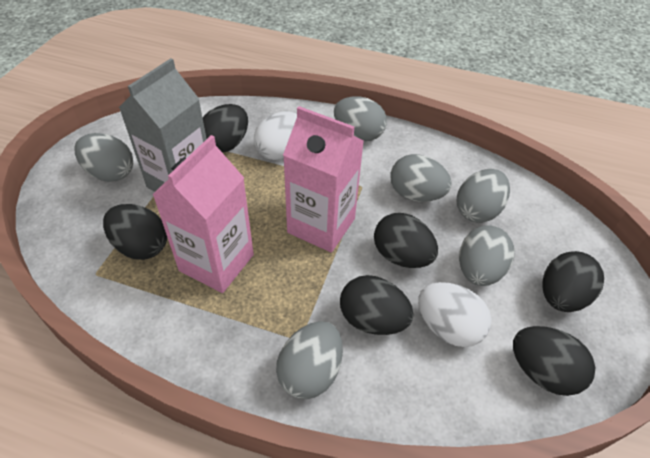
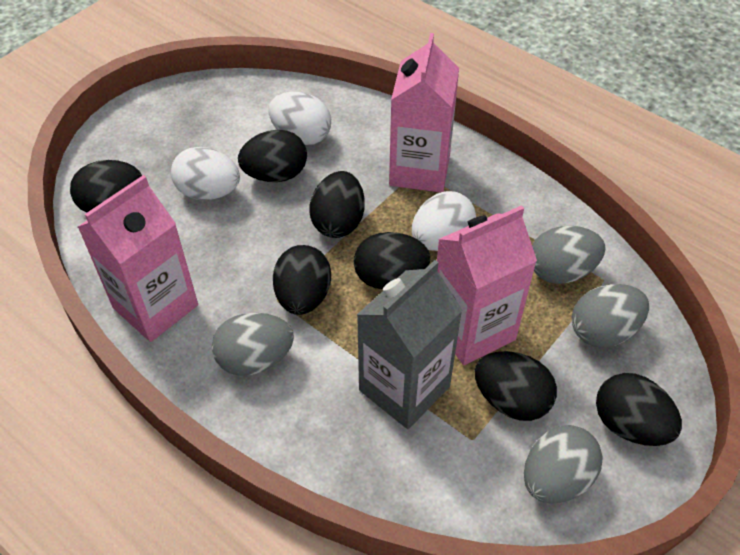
black egg: 6 -> 7
grey egg: 6 -> 4
pink carton: 2 -> 3
white egg: 2 -> 3

